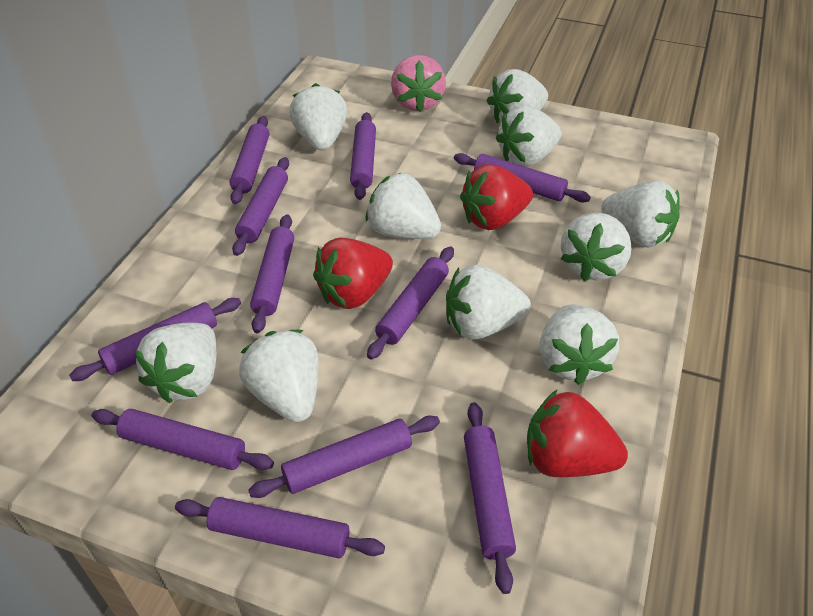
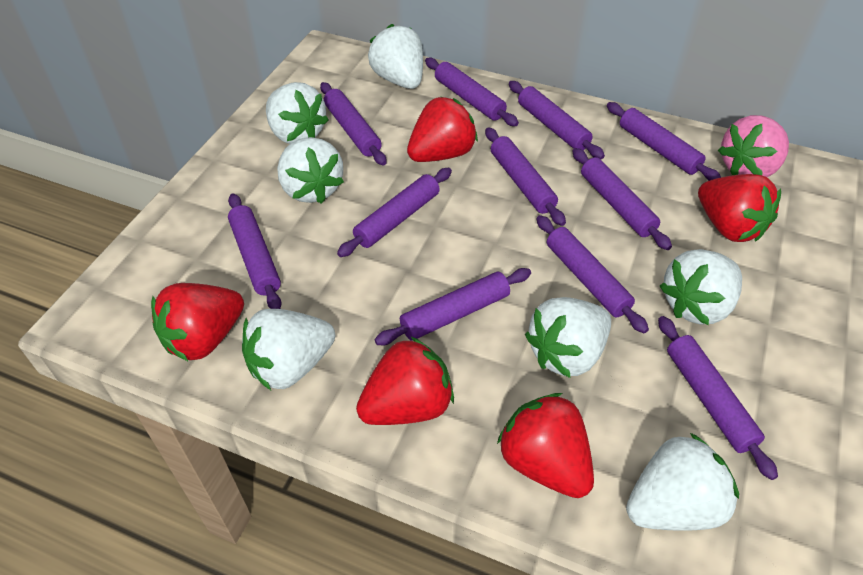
red strawberry: 3 -> 5
white strawberry: 10 -> 7

